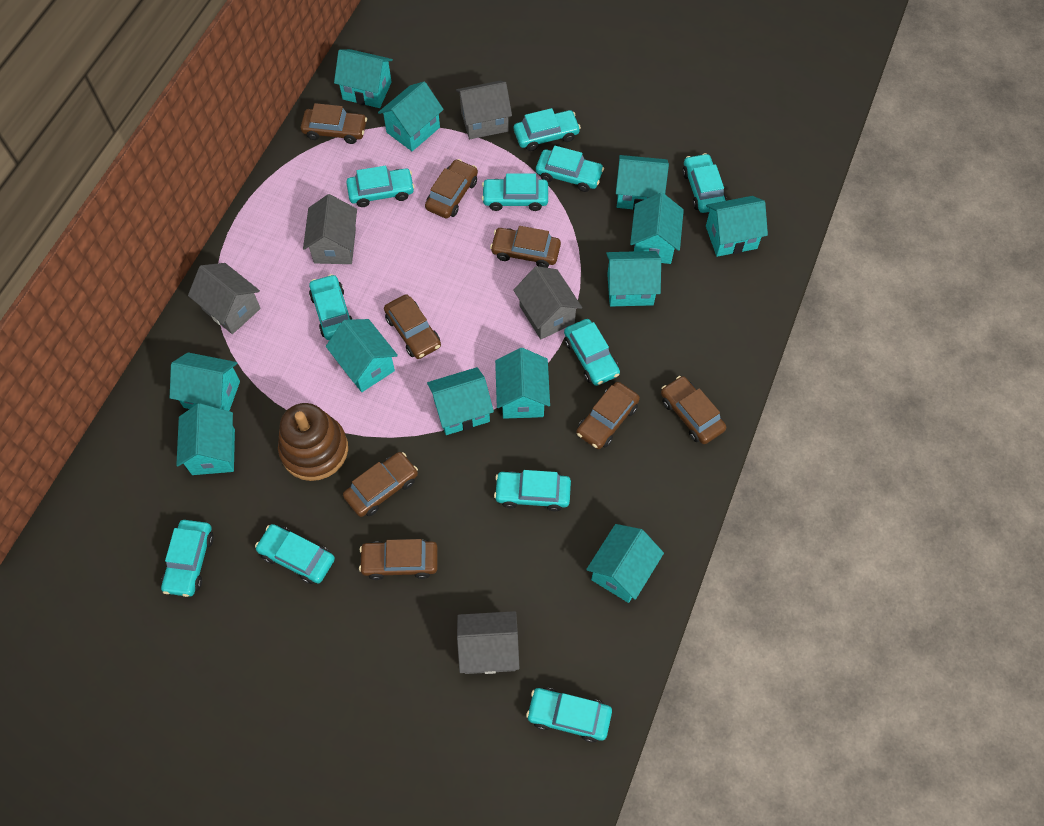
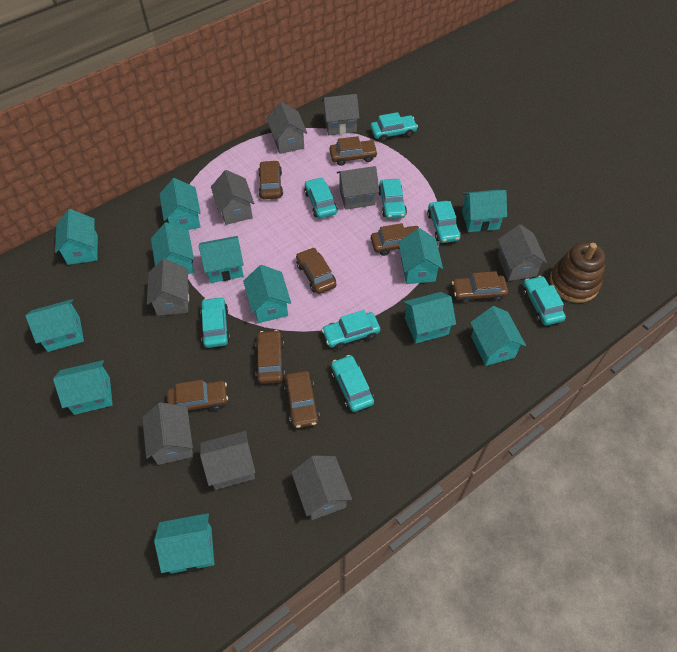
grey house: 5 -> 9
turquoise car: 11 -> 8

